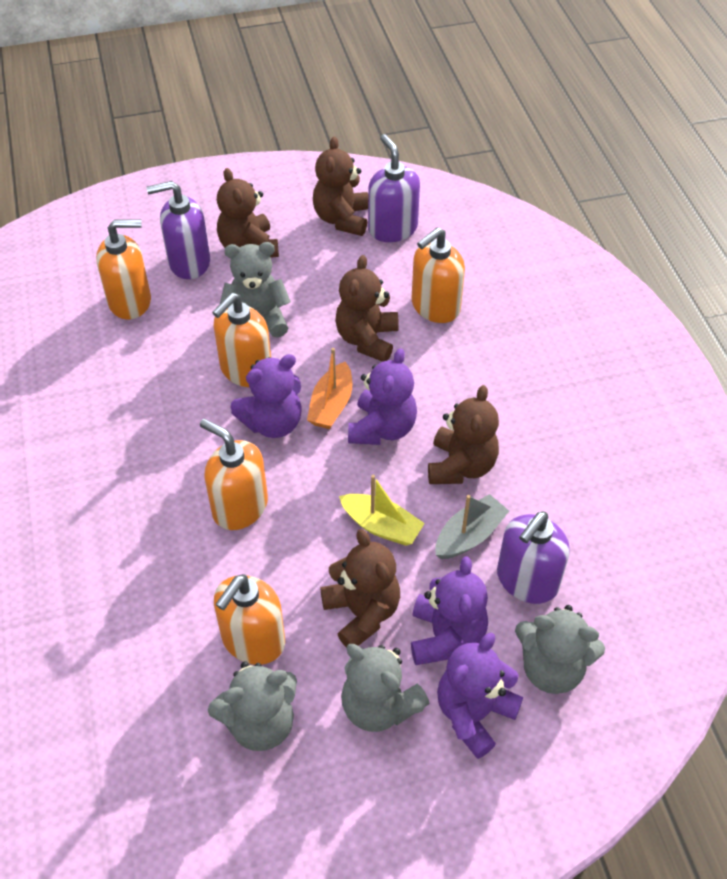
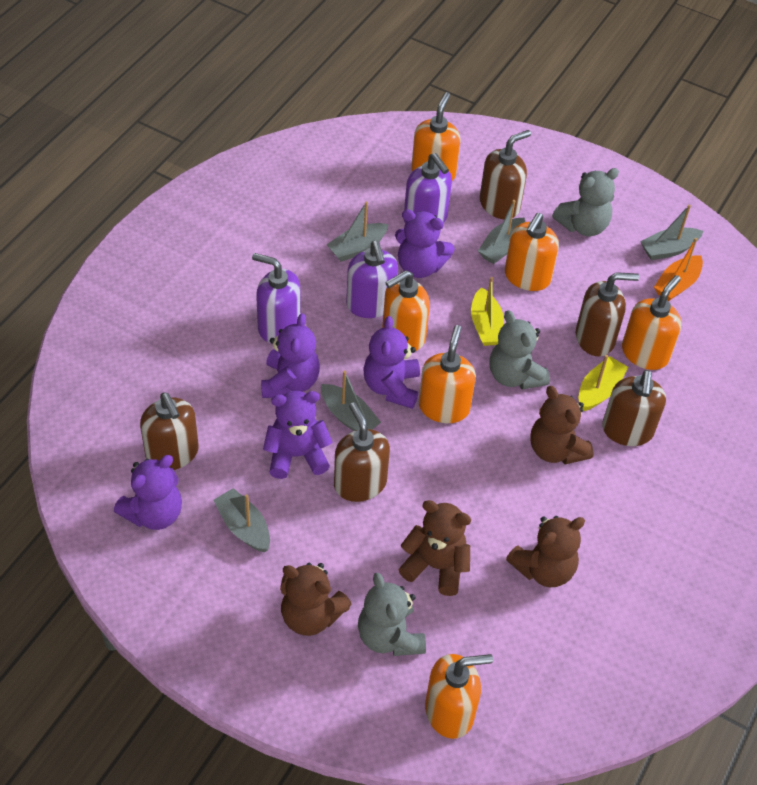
brown soap dispenser: 0 -> 5
brown teddy bear: 5 -> 4
grey boat: 1 -> 5
grey teddy bear: 4 -> 3
orange soap dispenser: 5 -> 6
purple teddy bear: 4 -> 5
yellow boat: 1 -> 2

